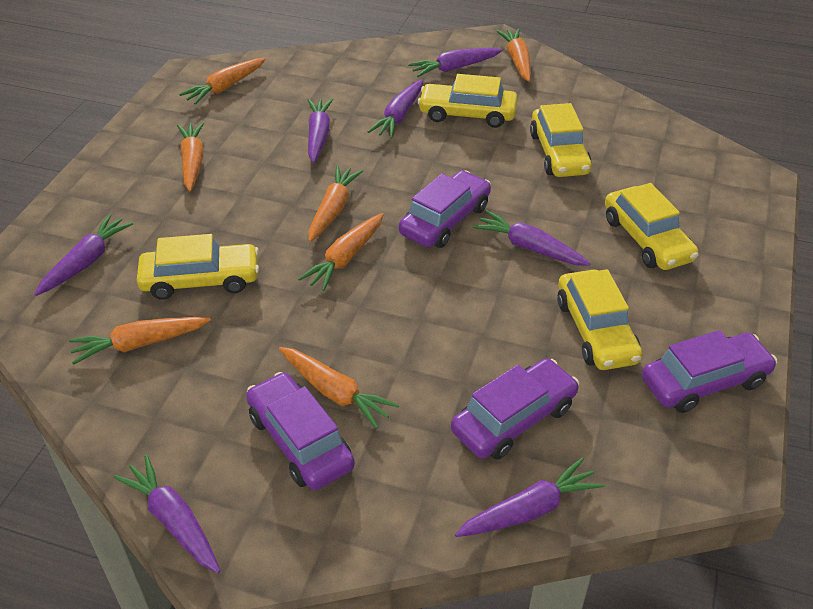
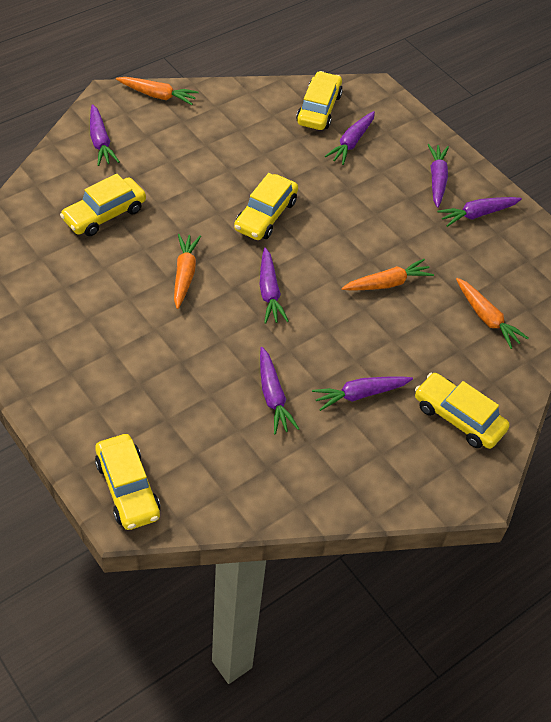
orange carrot: 7 -> 4
purple car: 4 -> 0

